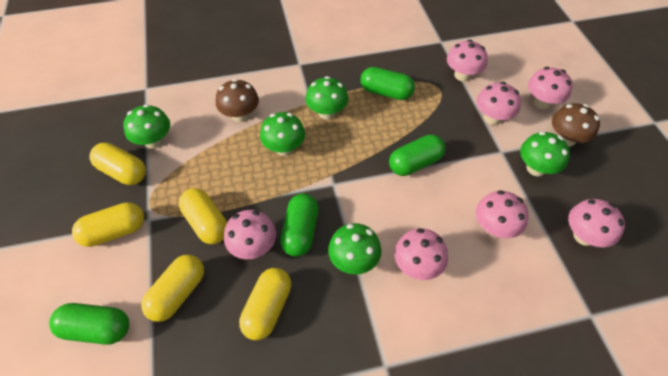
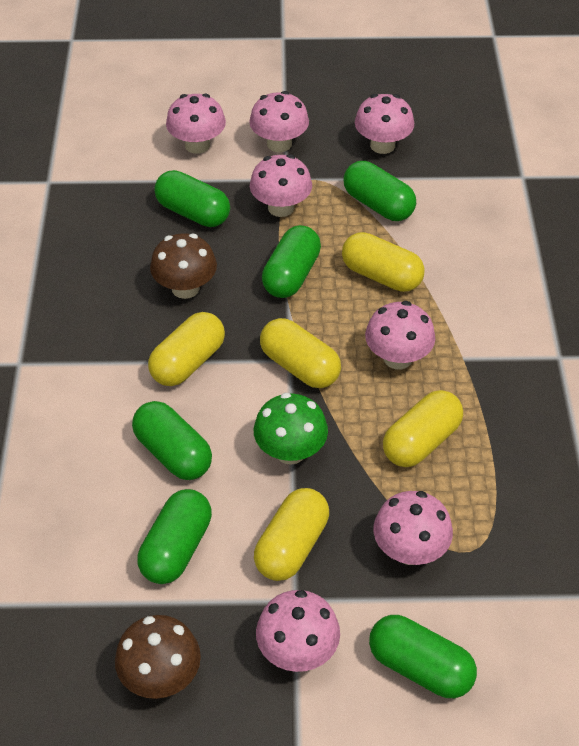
green capsule: 4 -> 6
green mushroom: 5 -> 1

